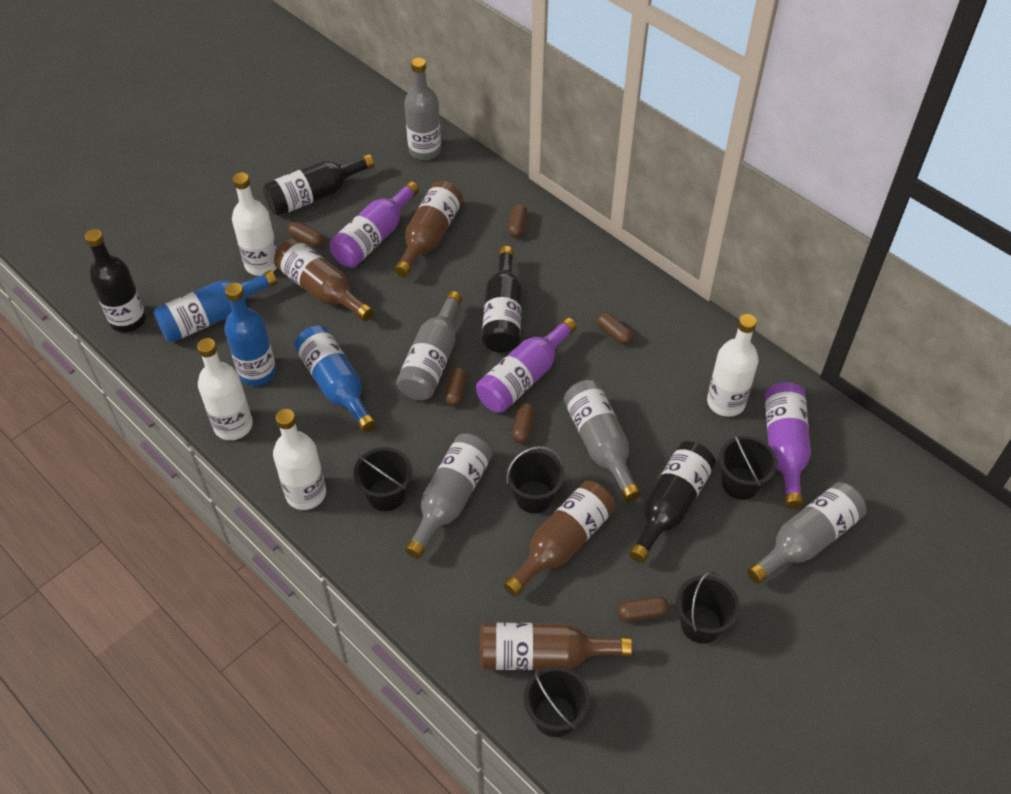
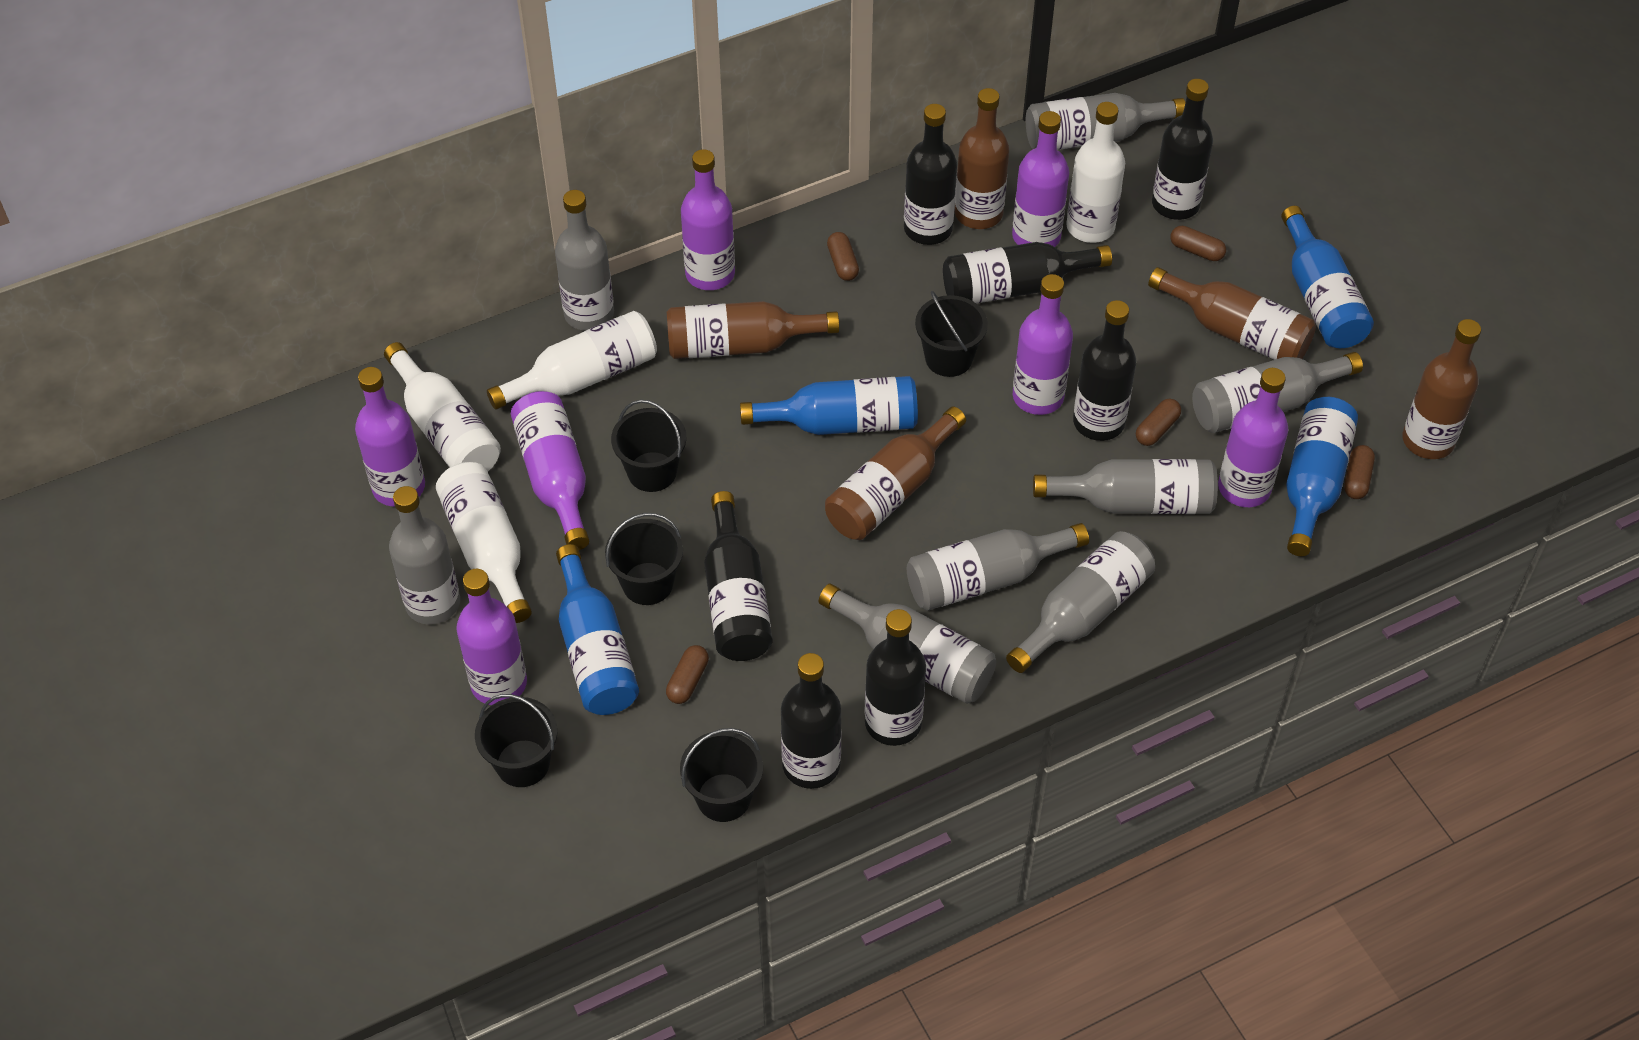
black bottle: 4 -> 7
blue bottle: 3 -> 4
brown bottle: 4 -> 5
brown capsule: 6 -> 5
grey bottle: 5 -> 8
purple bottle: 3 -> 7

